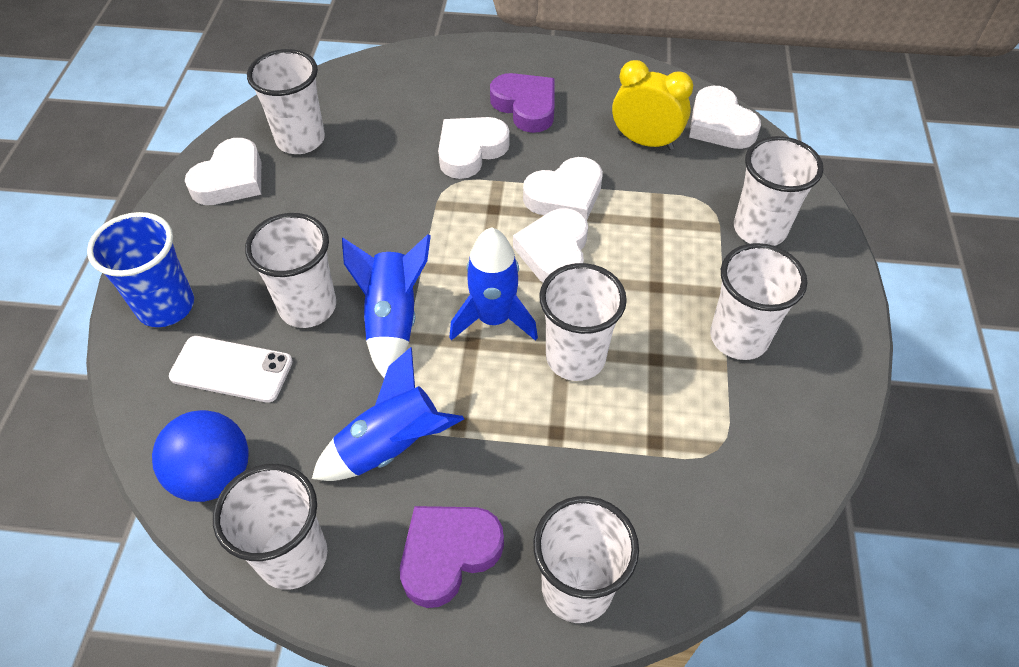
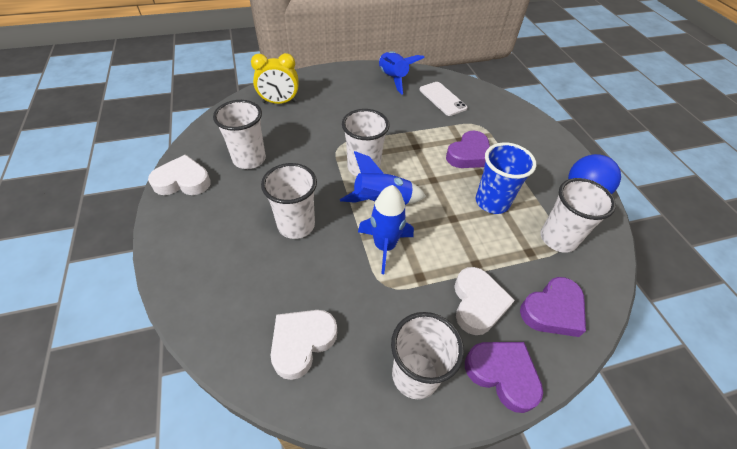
purple heart: 2 -> 3
white cup: 7 -> 5
white heart: 5 -> 3

